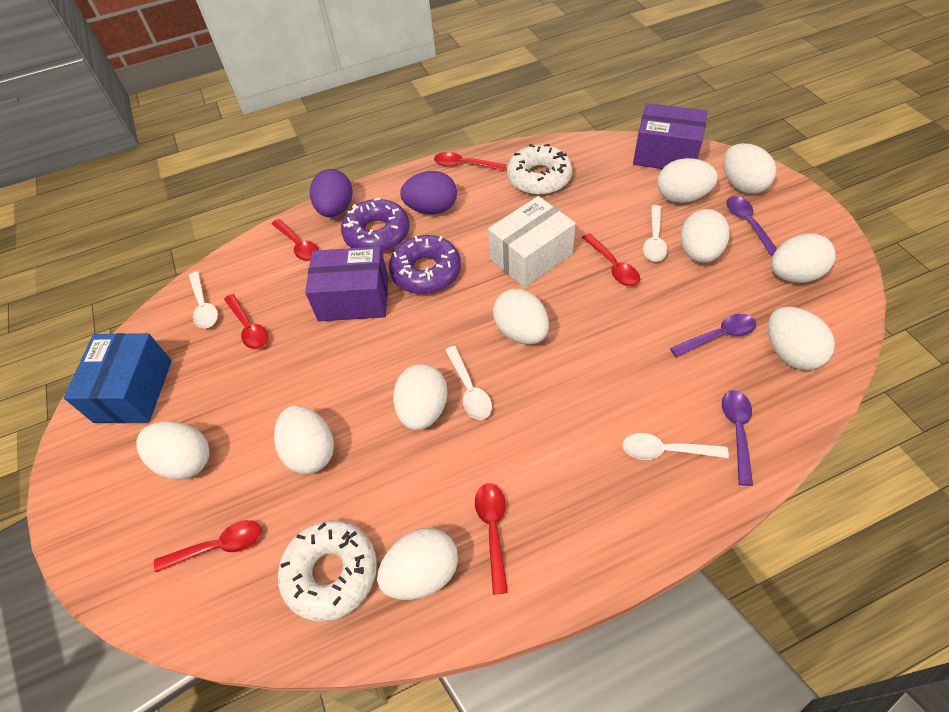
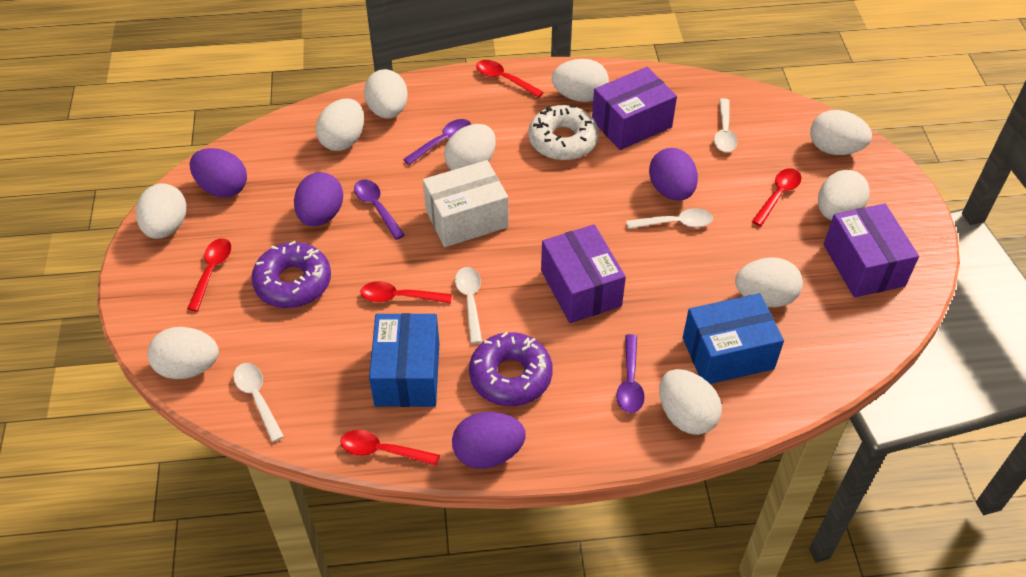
blue box: 1 -> 2
purple box: 2 -> 3
purple egg: 2 -> 4
red spoon: 6 -> 5
white donut: 2 -> 1

